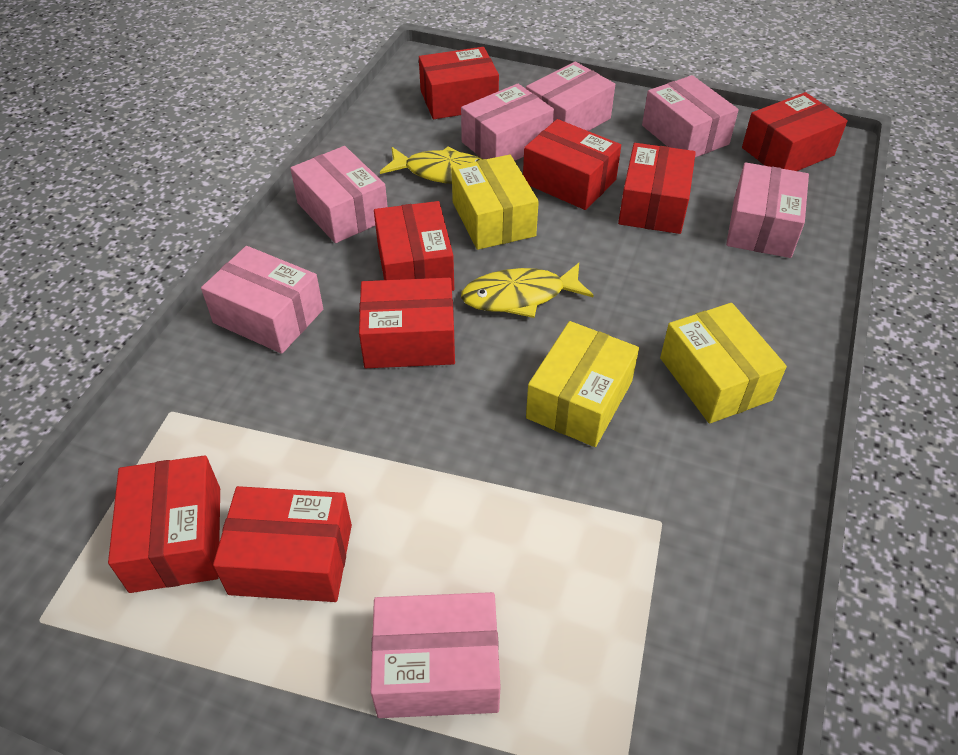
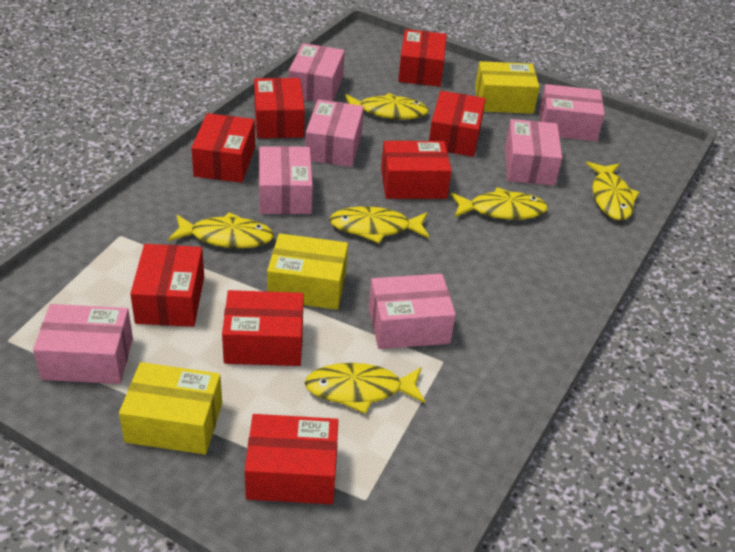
yellow fish: 2 -> 6

